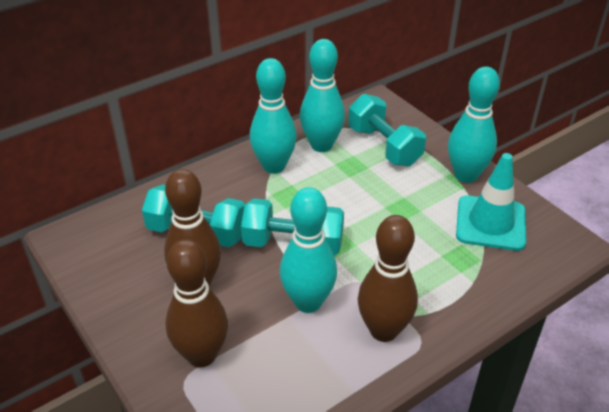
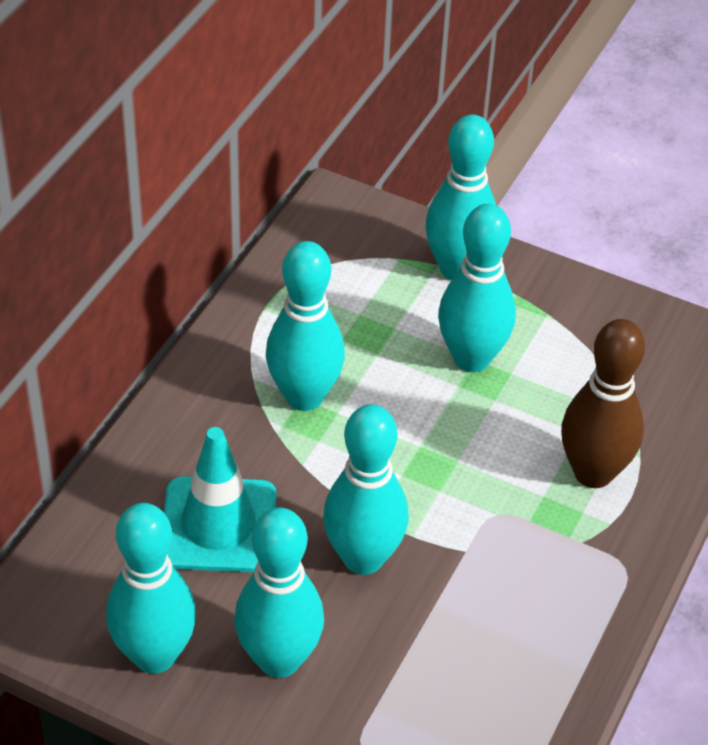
brown bowling pin: 3 -> 1
turquoise bowling pin: 4 -> 6
turquoise dumbbell: 3 -> 0

